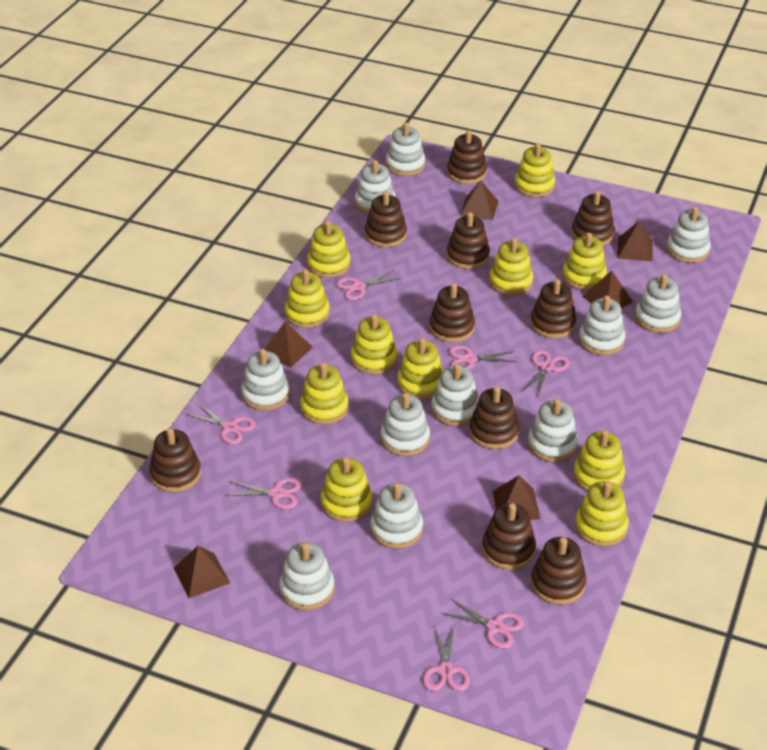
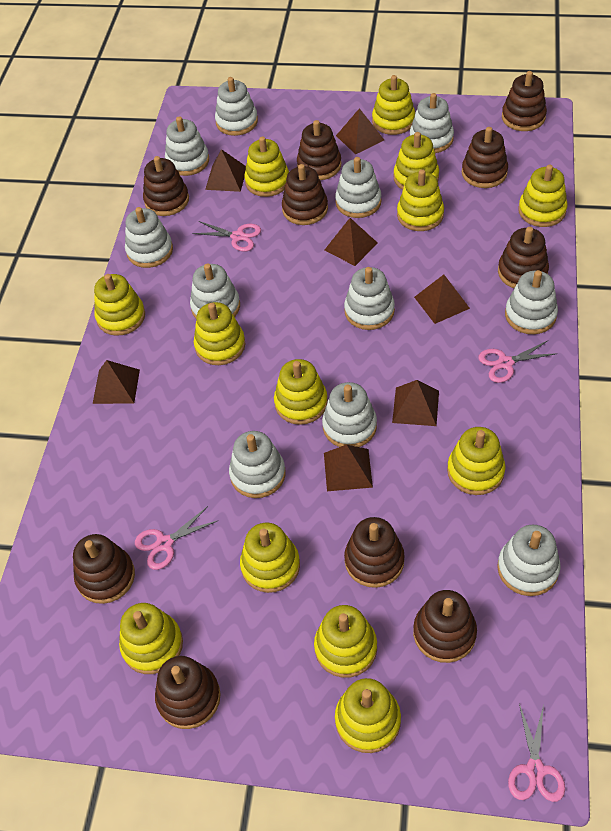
brown pyramid: 6 -> 7
pink scissors: 7 -> 4
yellow stacking toy: 11 -> 13

